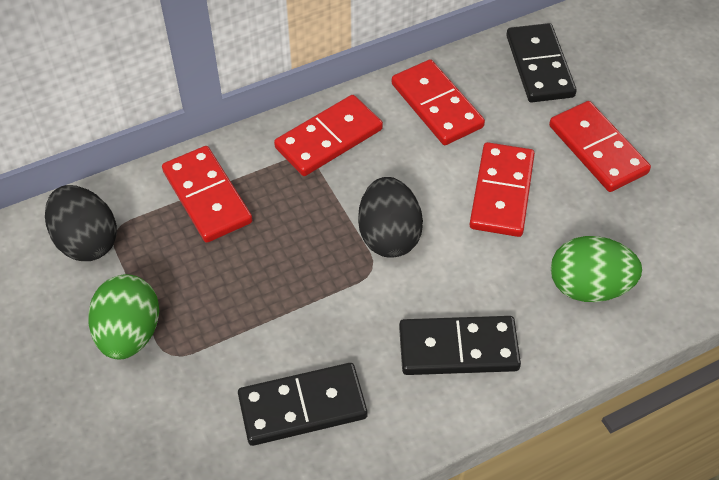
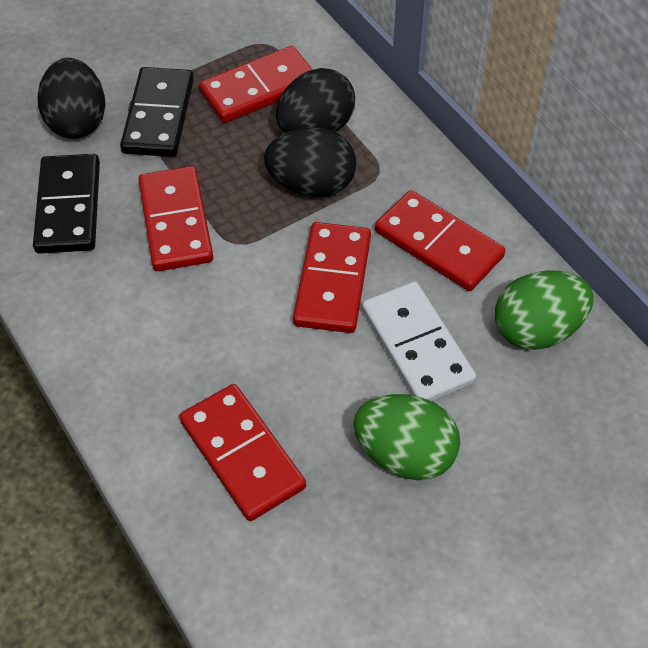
black domino: 3 -> 2
black egg: 2 -> 3
white domino: 0 -> 1

